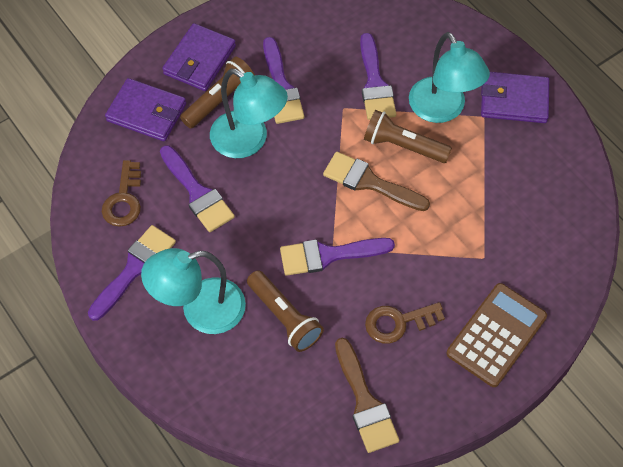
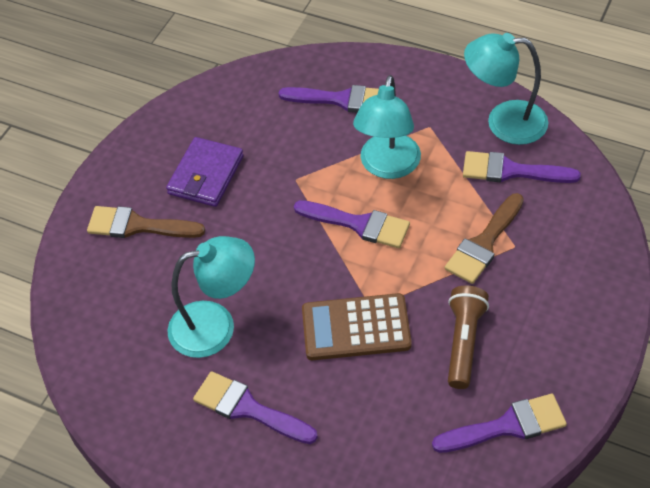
brown flashlight: 3 -> 1
brown key: 2 -> 0
purple wallet: 3 -> 1

